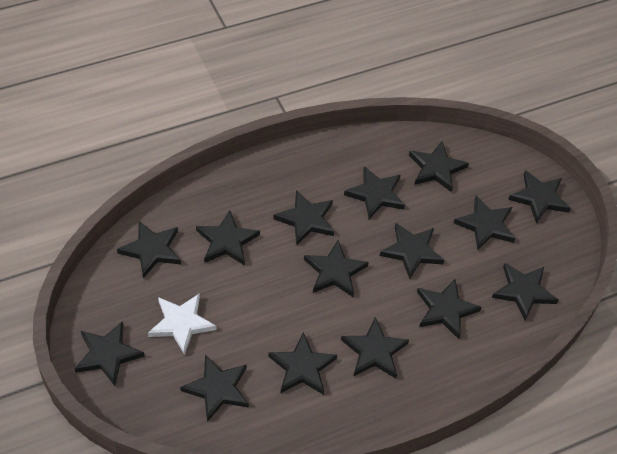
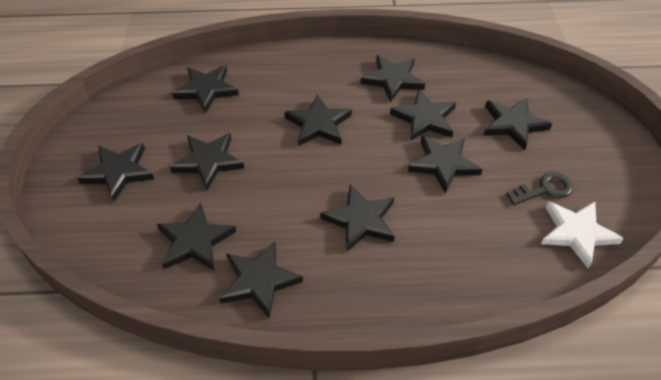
black key: 0 -> 1
black star: 15 -> 11

